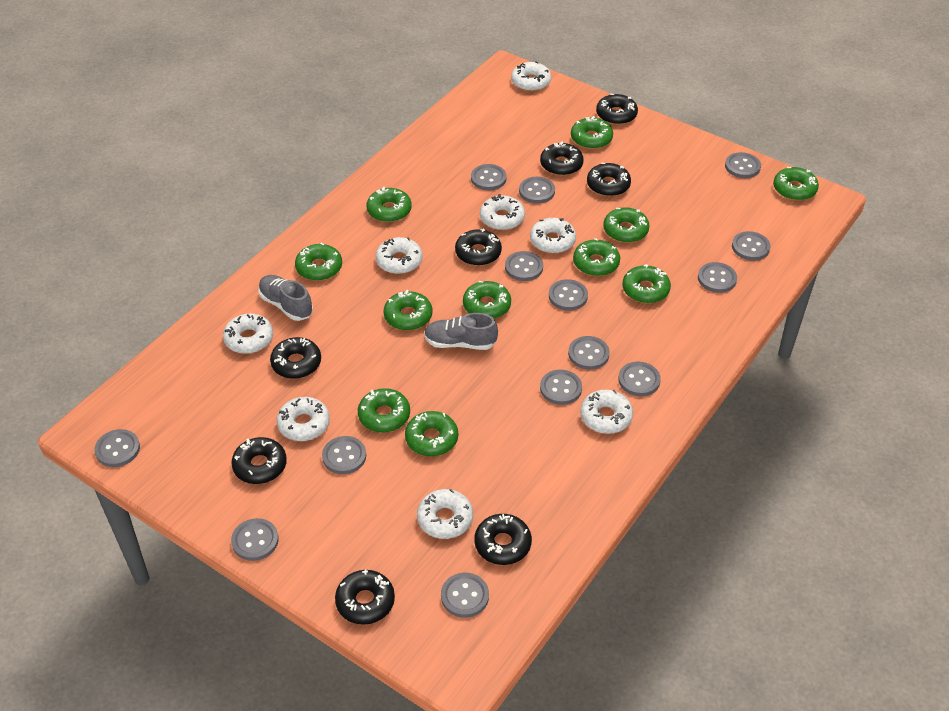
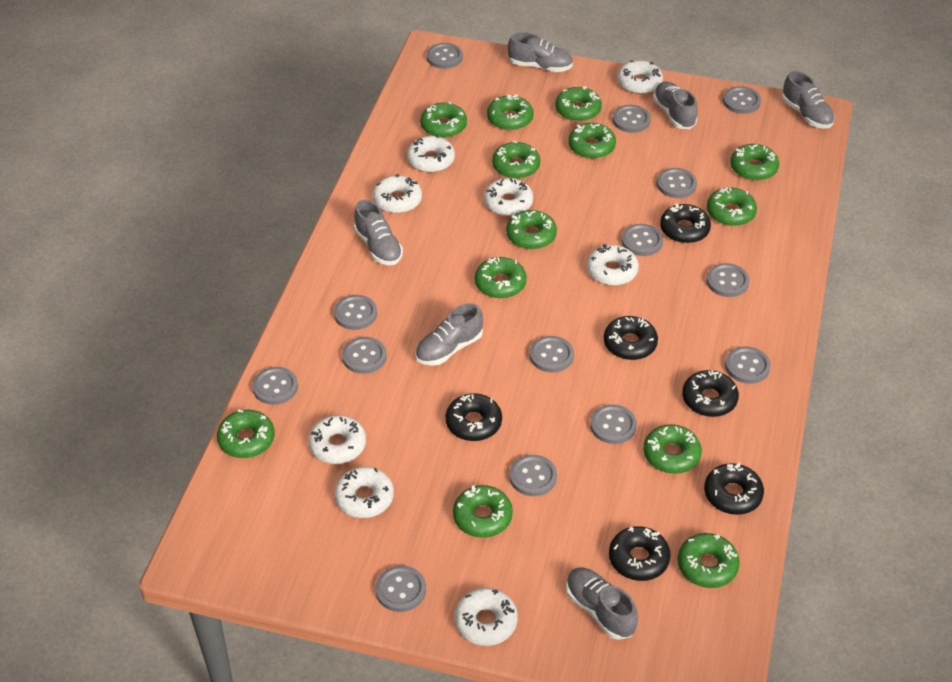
black donut: 8 -> 6
green donut: 11 -> 13
grey shoe: 2 -> 6

